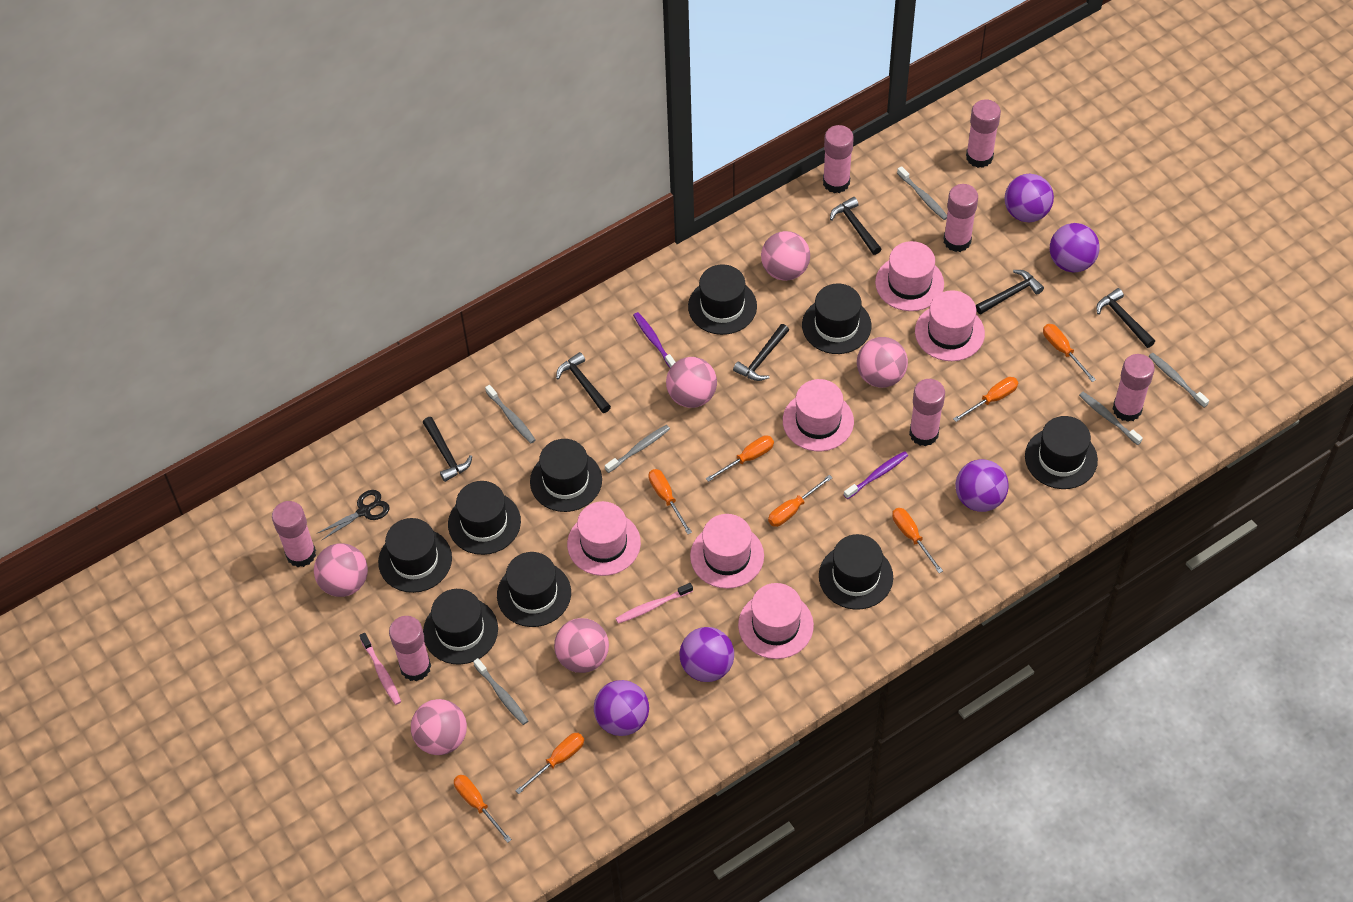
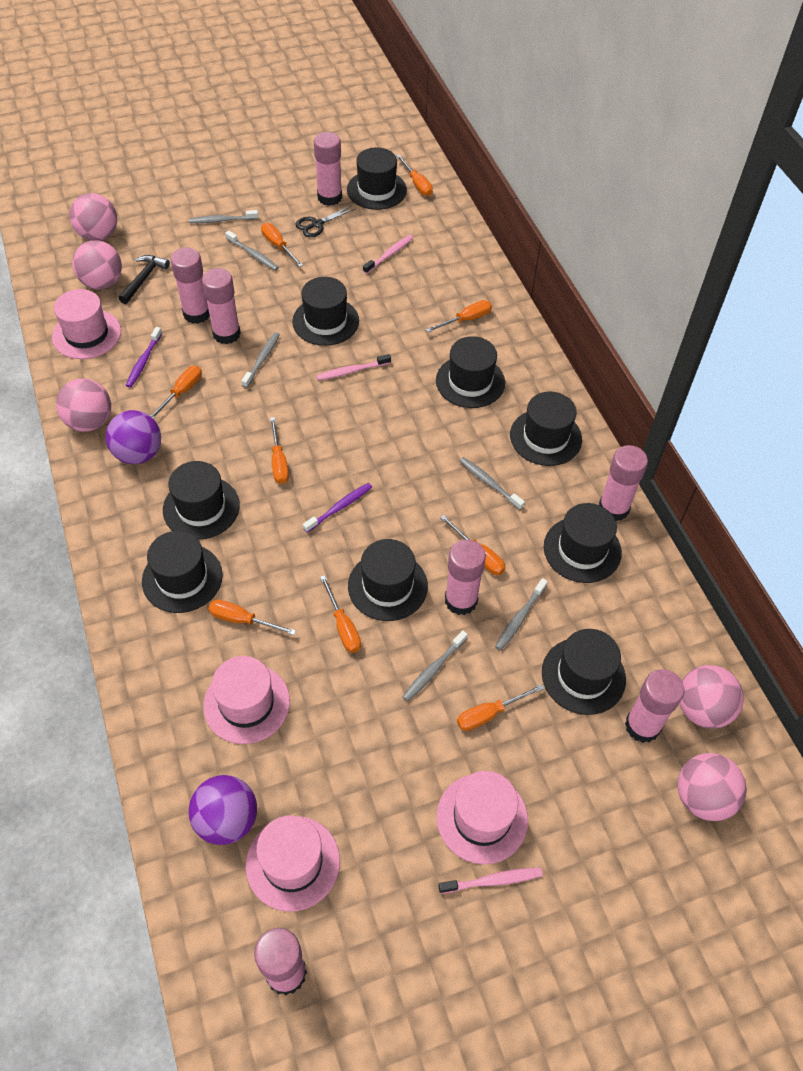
black hammer: 6 -> 1
orange screwdriver: 8 -> 9
pink ball: 6 -> 5
pink hat: 6 -> 4
pink toothbrush: 2 -> 3
purple ball: 5 -> 2

